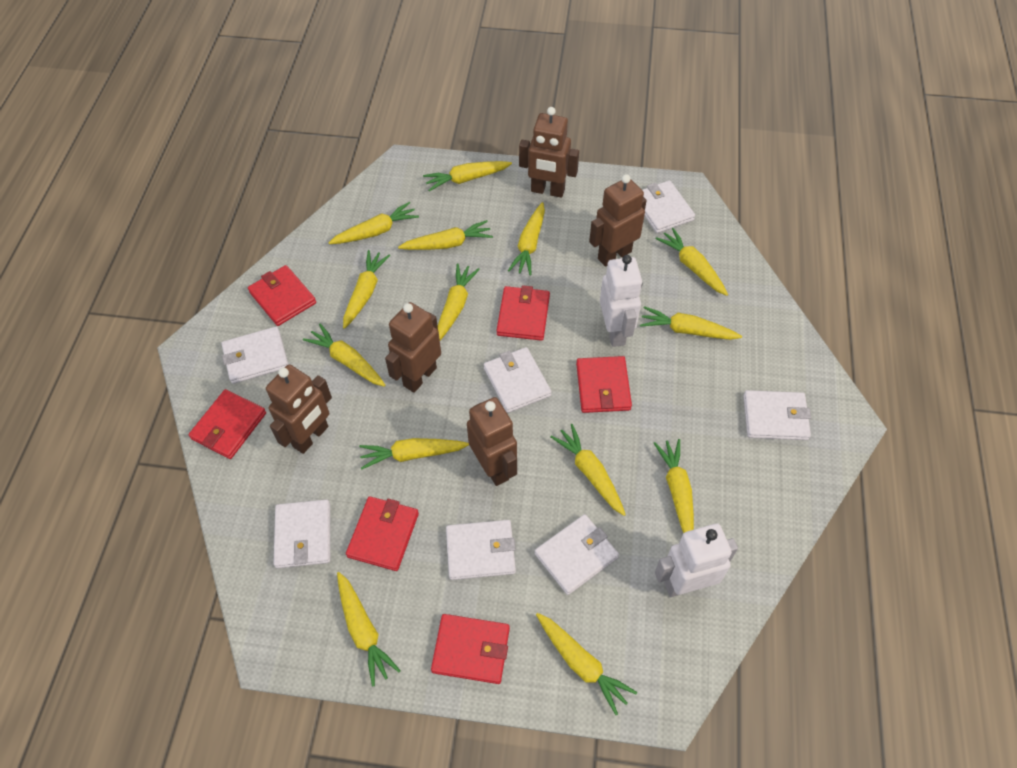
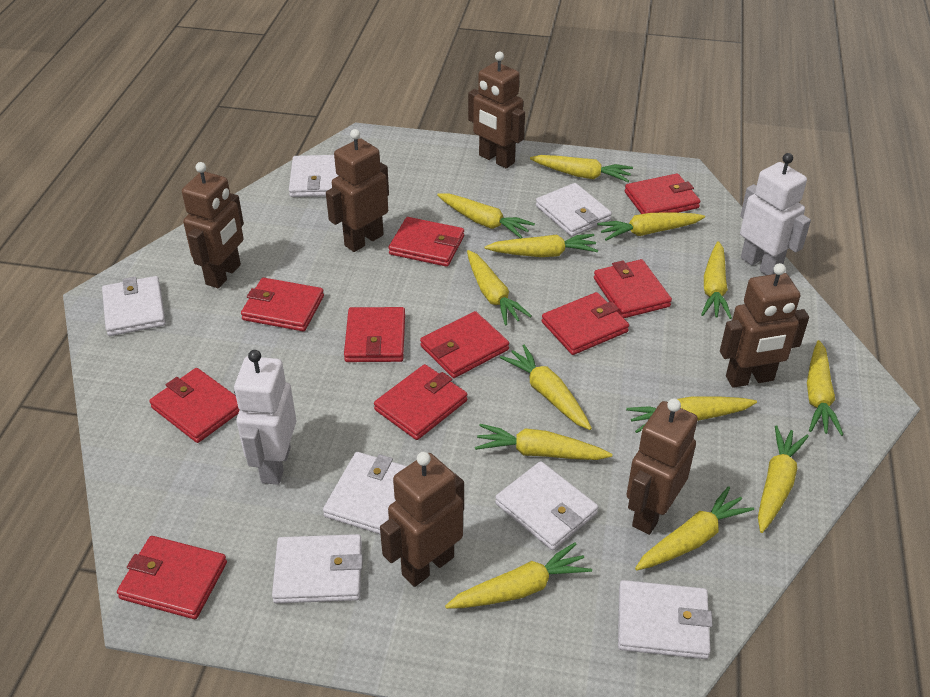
brown robot: 5 -> 6
red wallet: 6 -> 10
yellow carrot: 14 -> 13

